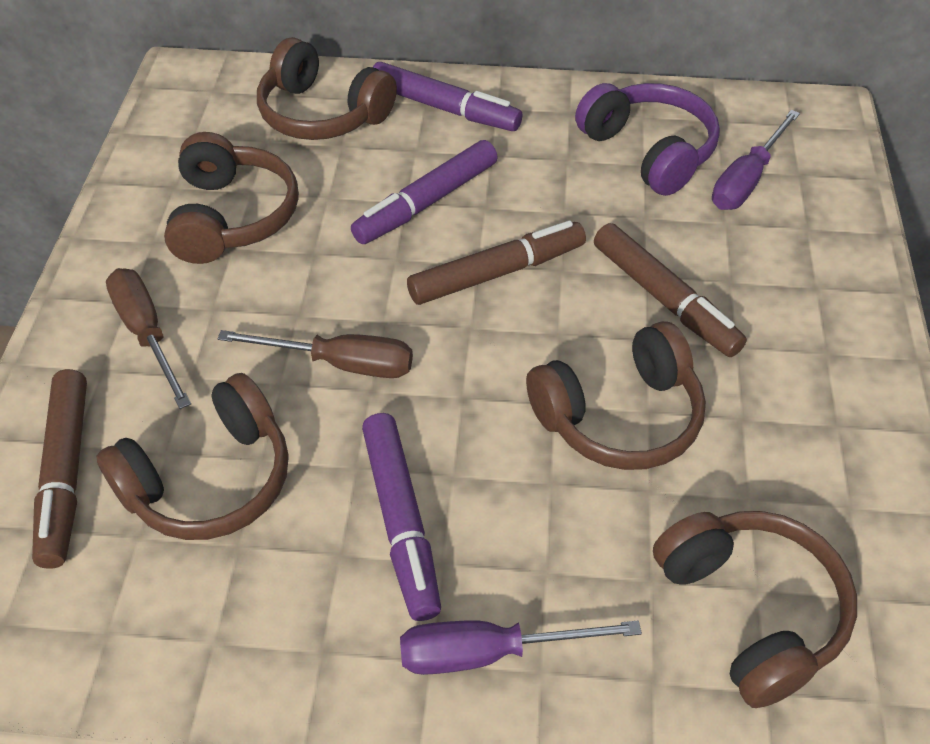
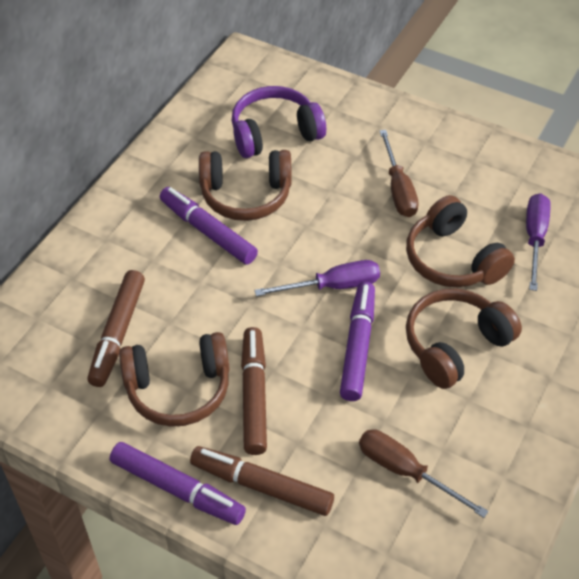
brown headphones: 5 -> 4

